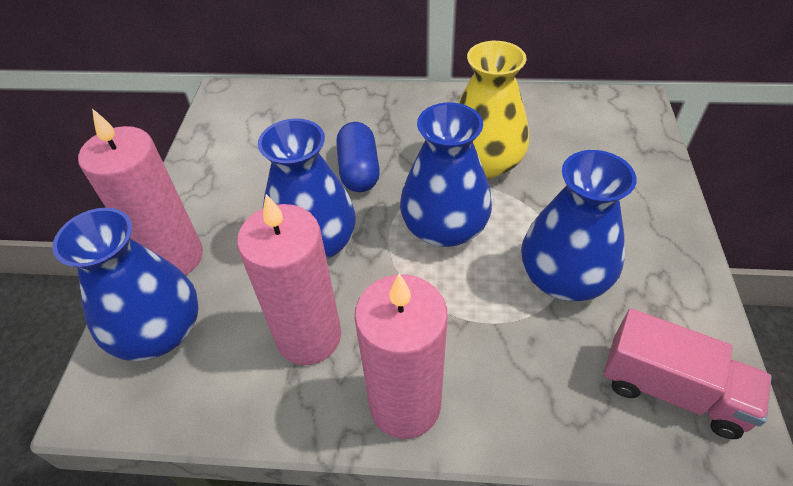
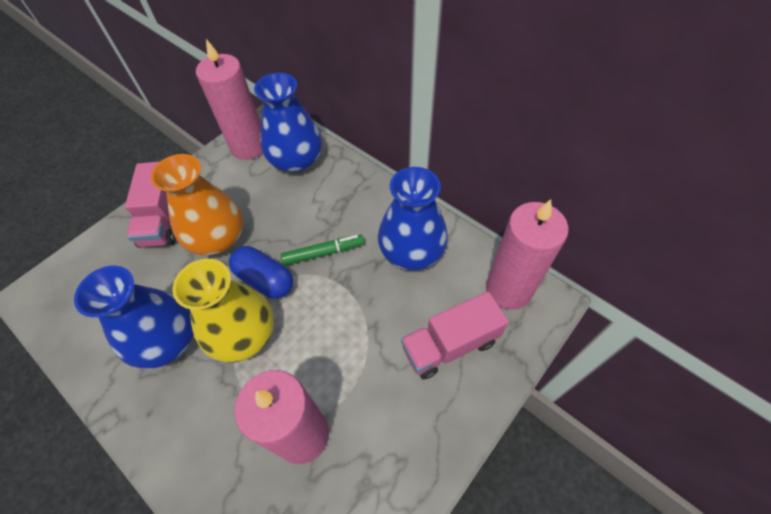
blue vase: 4 -> 3
green marker: 0 -> 1
orange vase: 0 -> 1
pink truck: 1 -> 2

